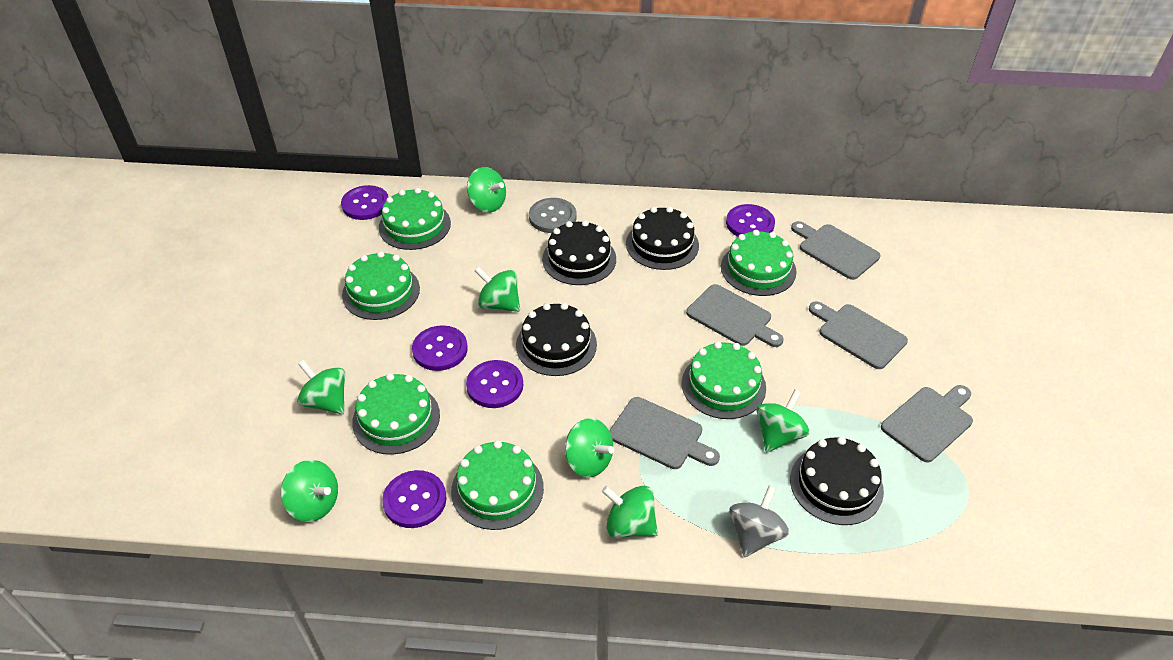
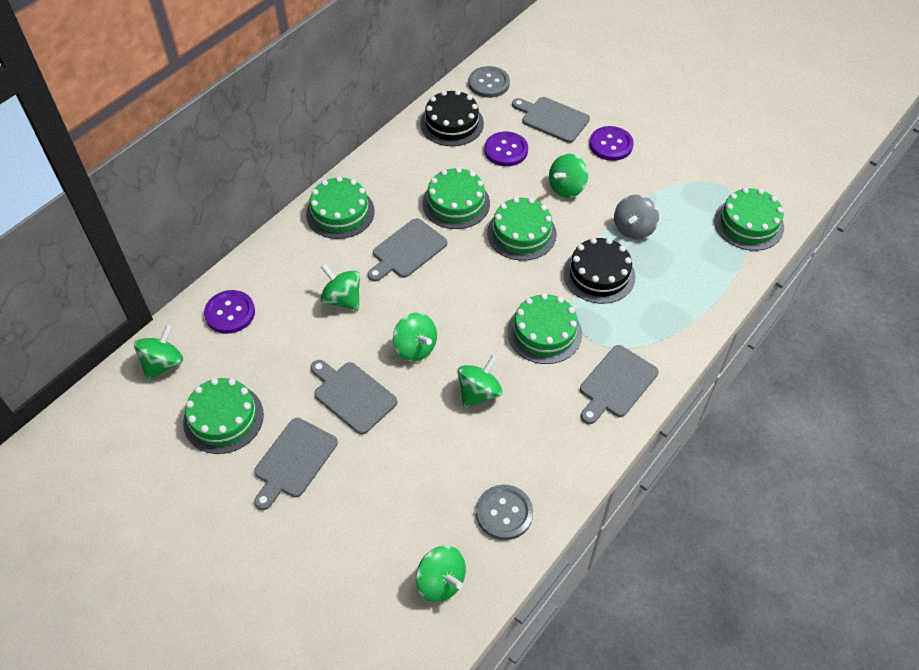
black cake: 4 -> 2
green spinning top: 7 -> 6
grey button: 1 -> 2
purple button: 5 -> 3

